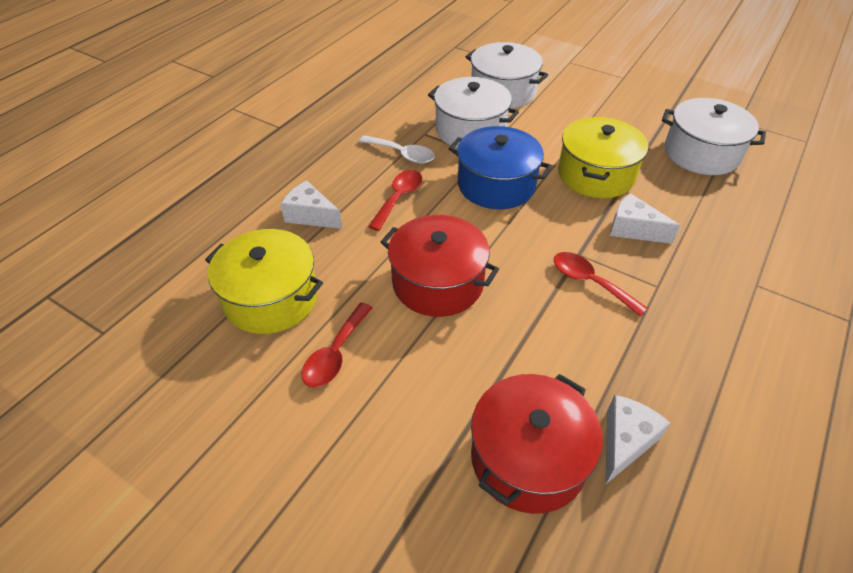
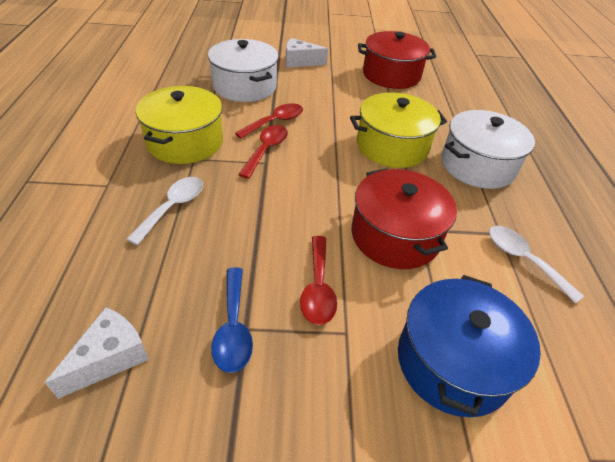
blue spoon: 0 -> 1
white cheese: 3 -> 2
white pot: 3 -> 2
white spoon: 1 -> 2

